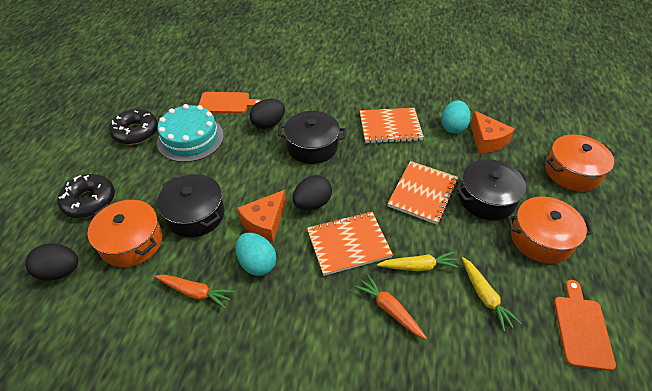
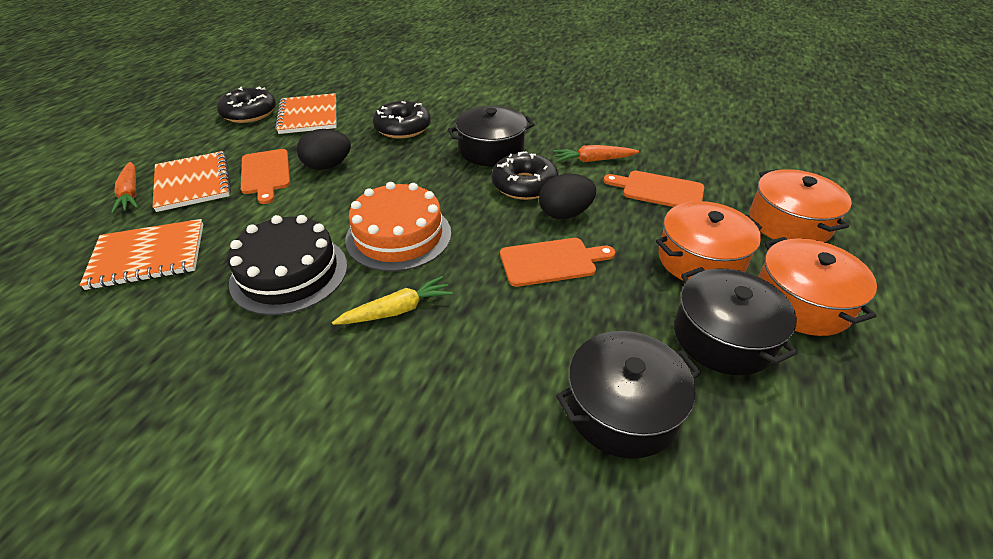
black cake: 0 -> 1
black donut: 2 -> 3
black egg: 3 -> 2
orange cake: 0 -> 1
orange cheese: 2 -> 0
orange cutting board: 2 -> 3
turquoise cake: 1 -> 0
turquoise egg: 2 -> 0
yellow carrot: 2 -> 1

